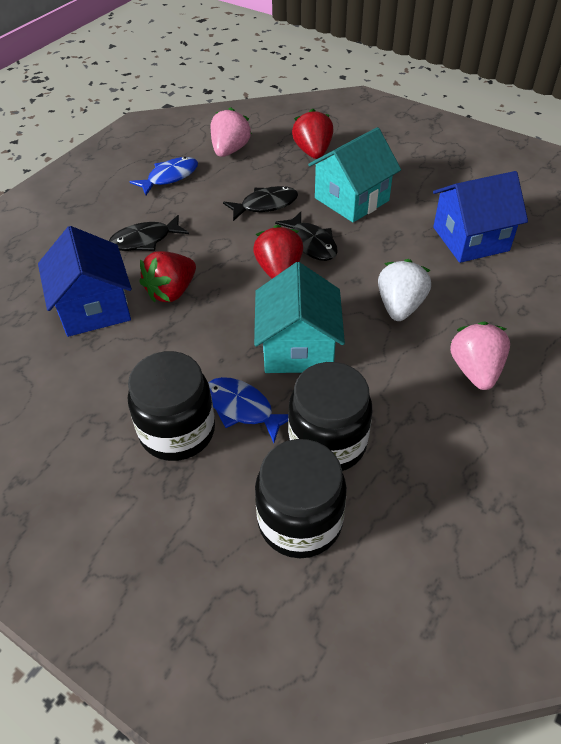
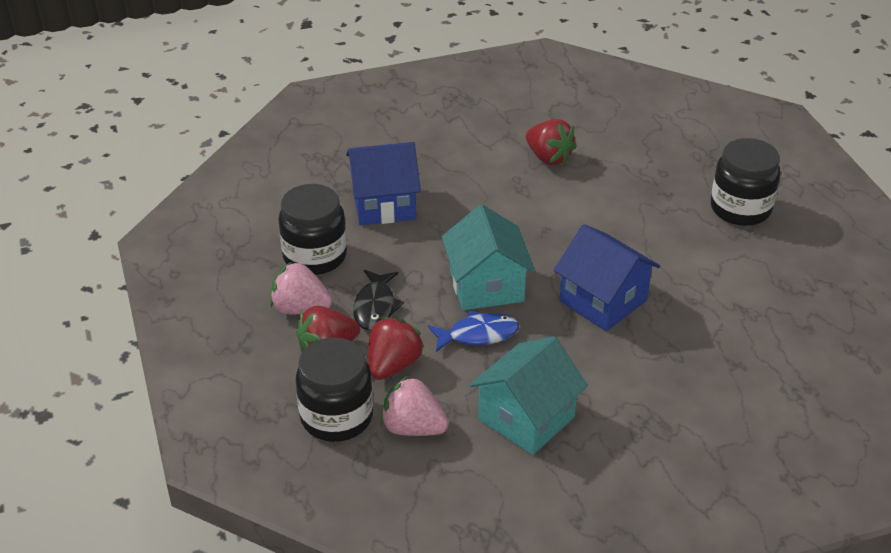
black fish: 3 -> 1
blue fish: 2 -> 1
white strawberry: 1 -> 0

